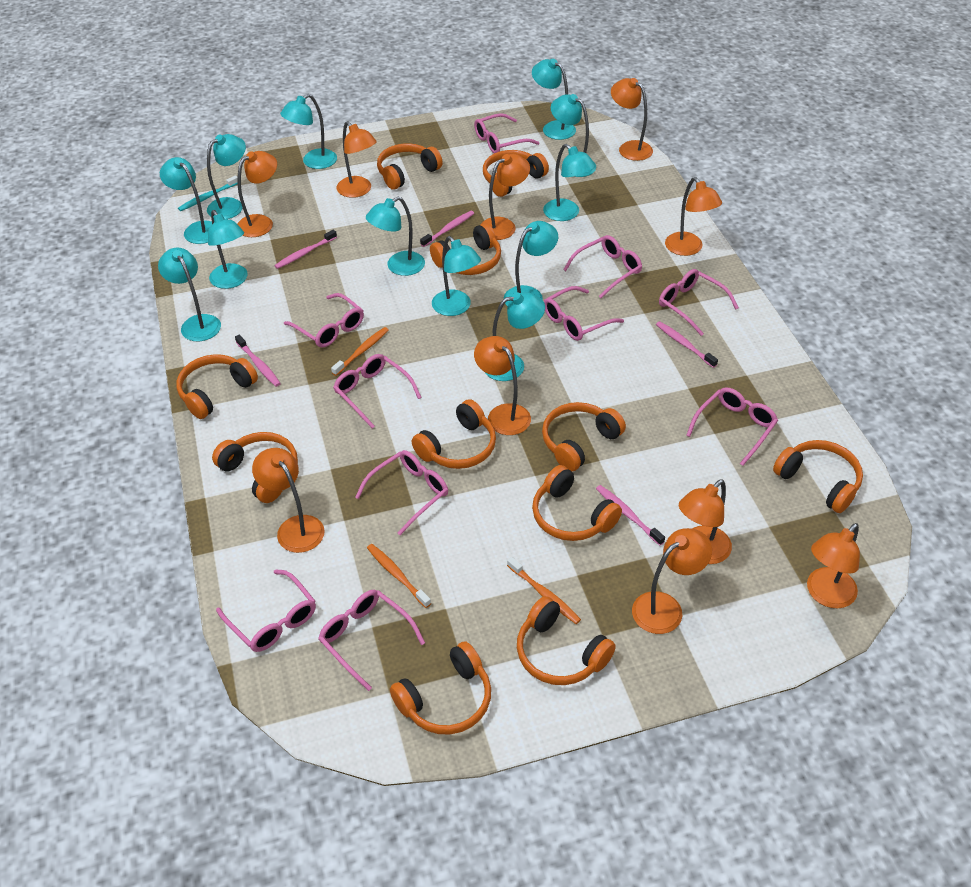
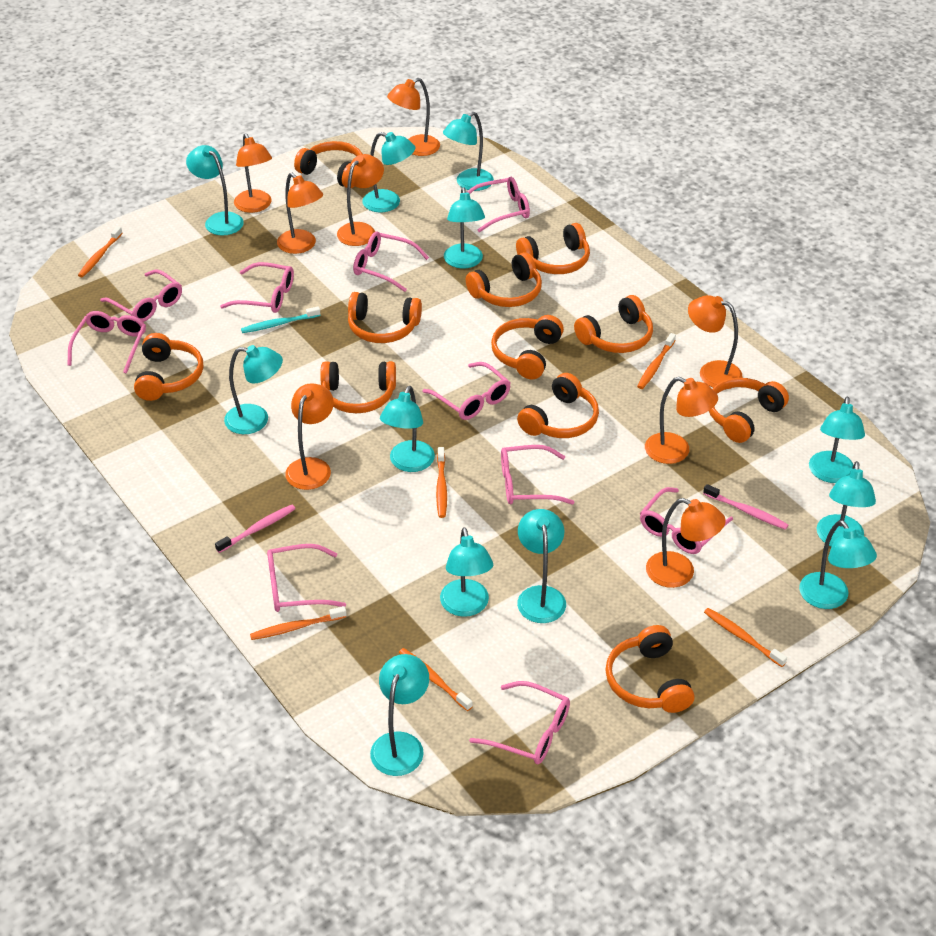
orange lamp: 10 -> 8
orange toothbrush: 3 -> 6
pink toothbrush: 5 -> 2

